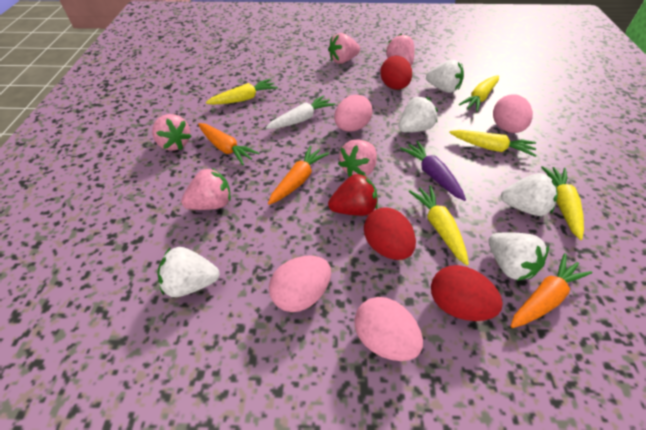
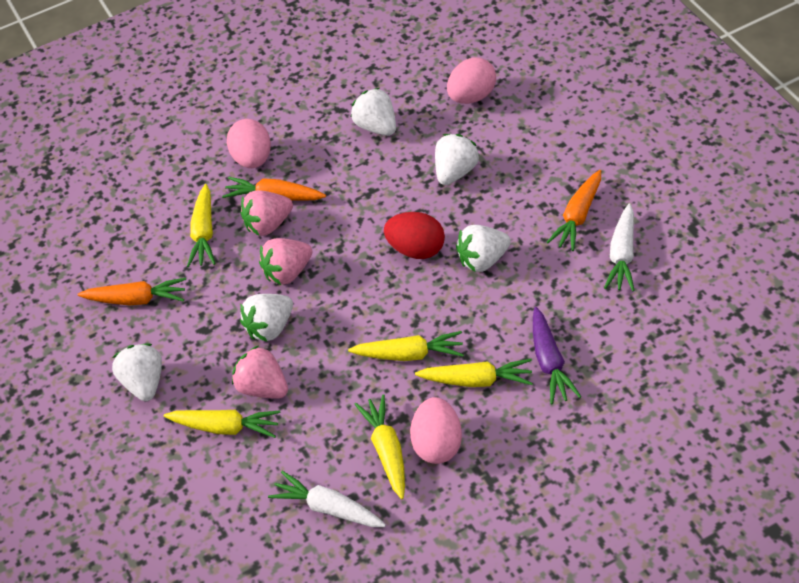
pink egg: 4 -> 3
pink strawberry: 5 -> 3
red egg: 3 -> 1
red strawberry: 1 -> 0
white carrot: 1 -> 2

